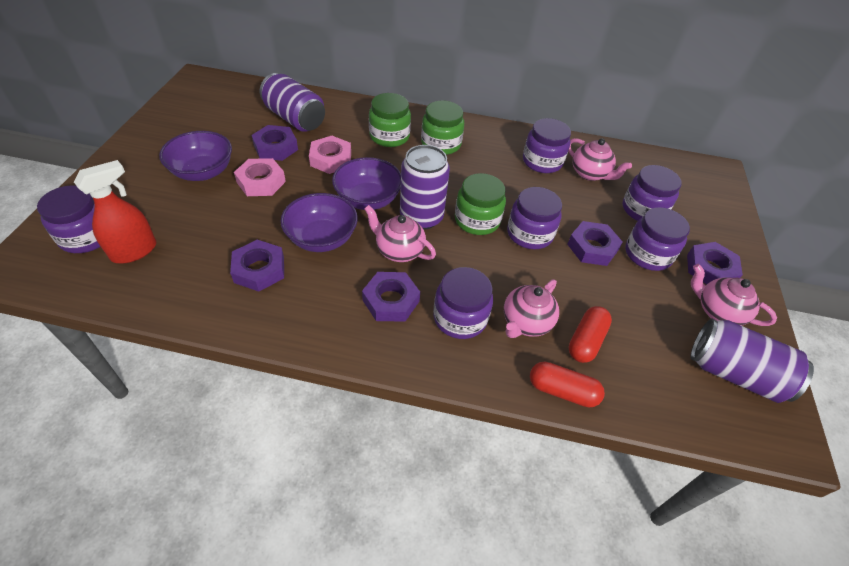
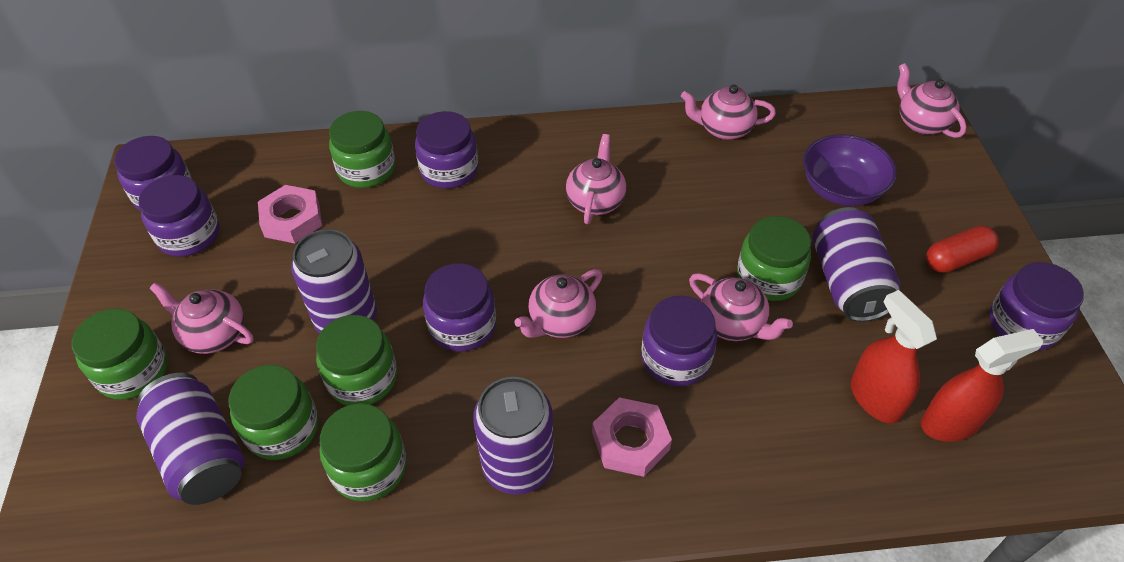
green jar: 3 -> 6
pink teapot: 4 -> 6
purple bowl: 3 -> 1
purple can: 3 -> 4
purple nut: 5 -> 0
red capsule: 2 -> 1
red spray bottle: 1 -> 2

